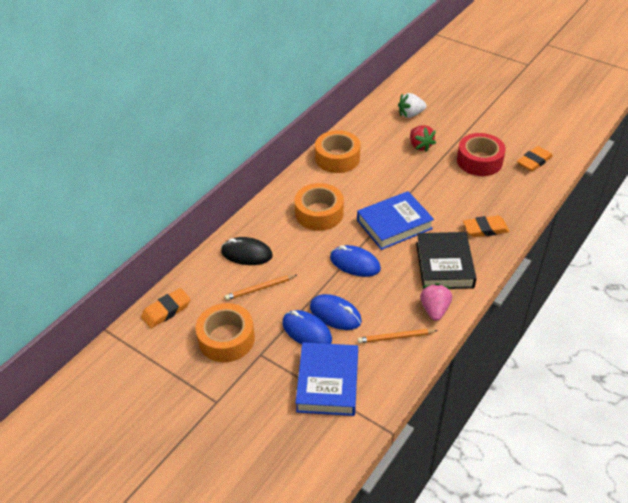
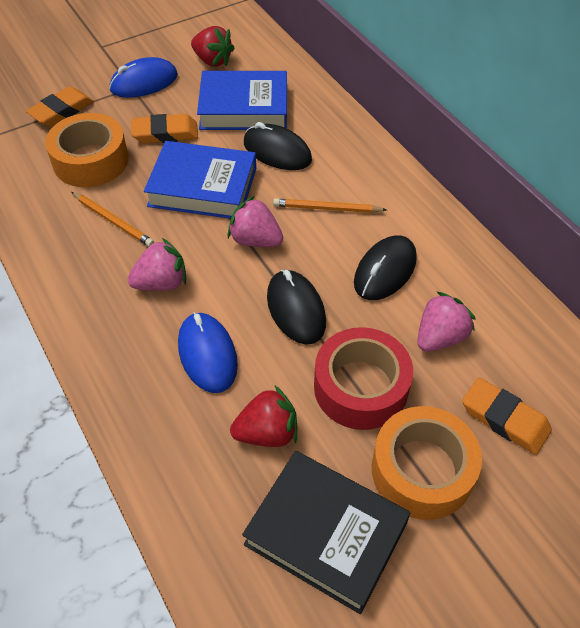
black mouse: 1 -> 3
blue mouse: 3 -> 2
orange tape: 3 -> 2
pink strawberry: 1 -> 3
red strawberry: 1 -> 2
white strawberry: 1 -> 0

